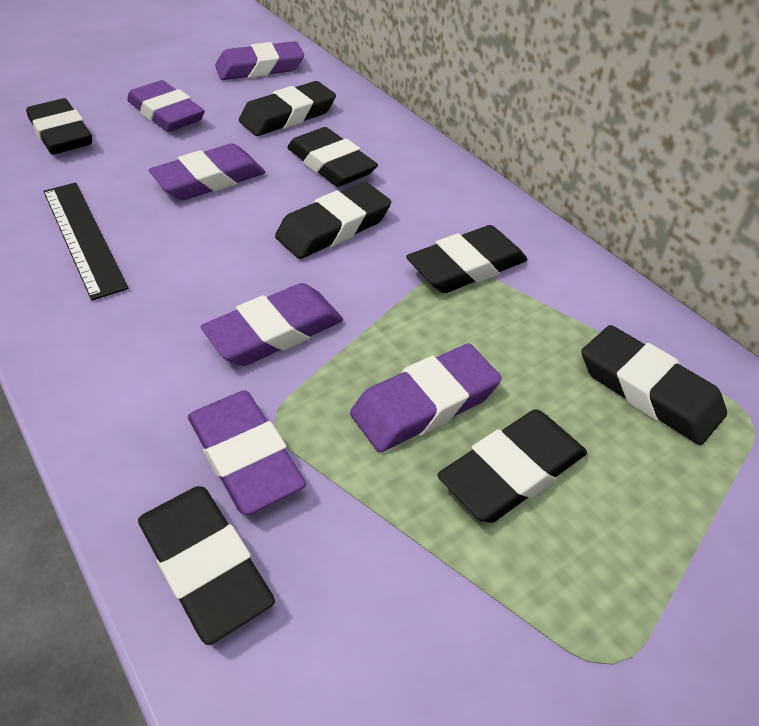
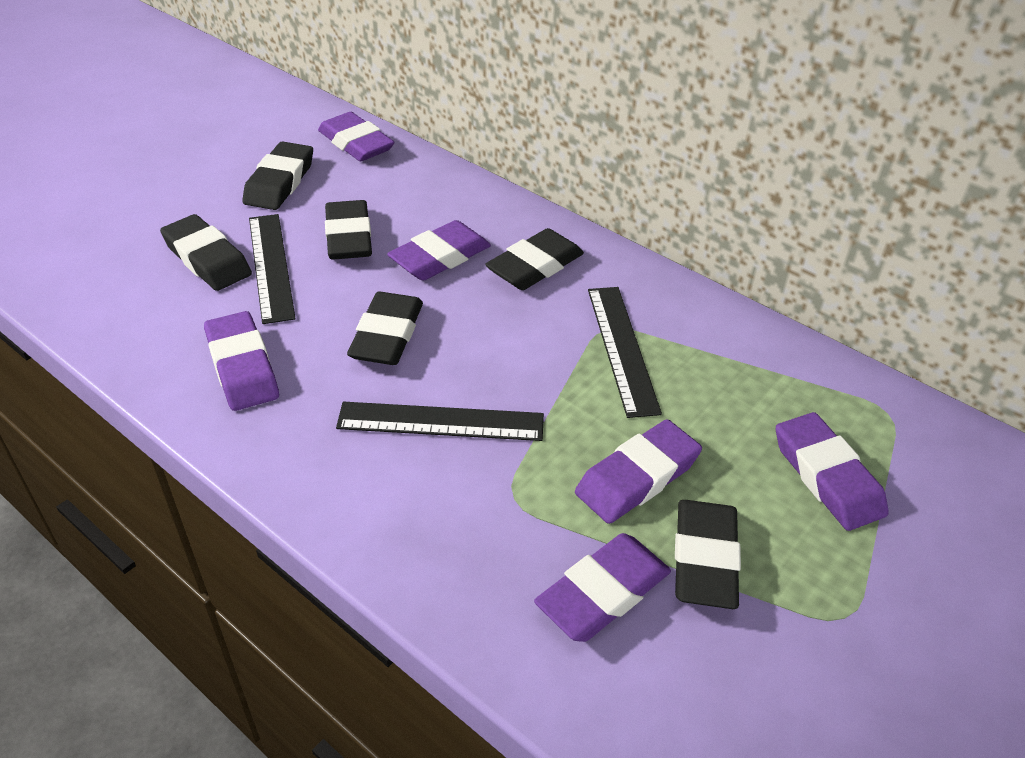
black eraser: 8 -> 6
black ruler: 1 -> 3

